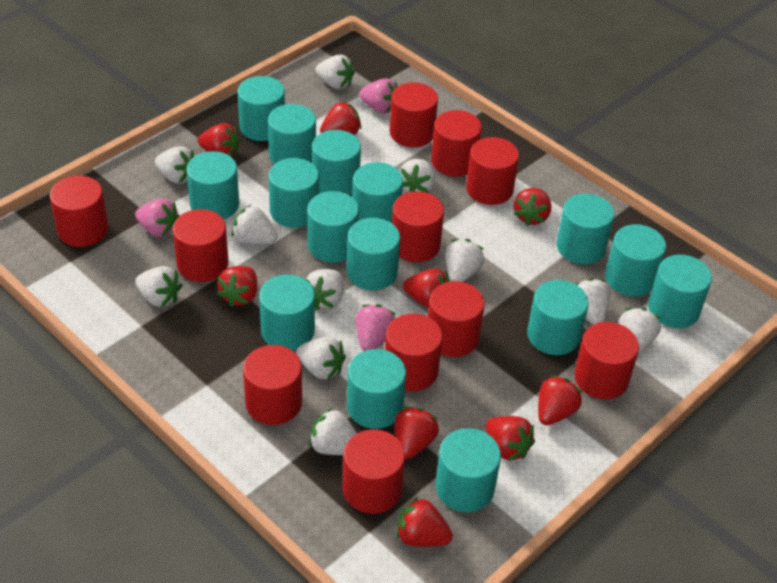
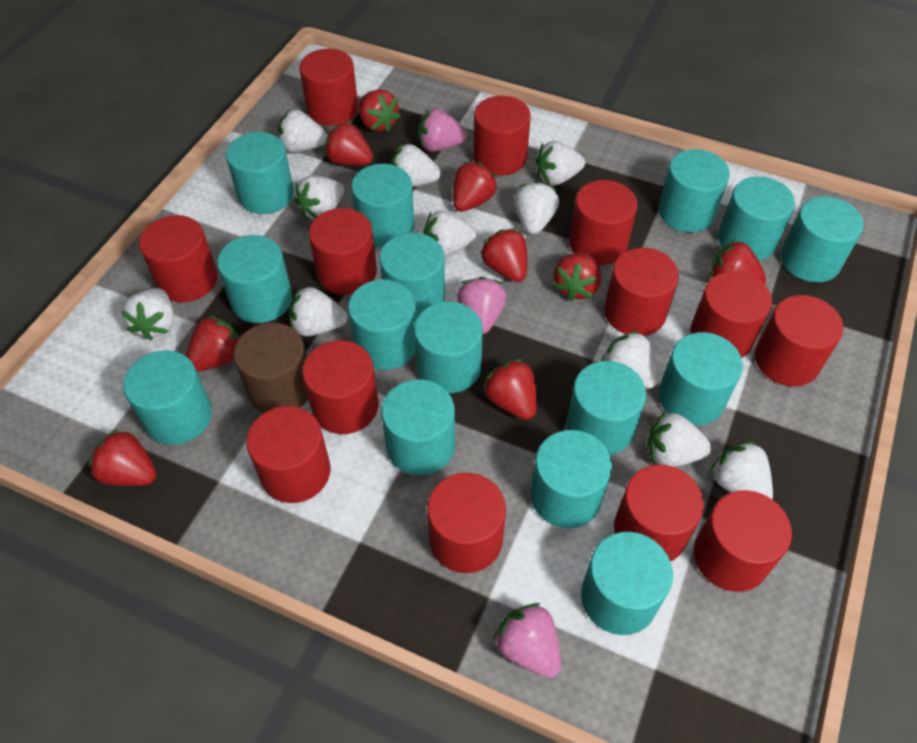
brown cylinder: 0 -> 1
red cylinder: 11 -> 13

